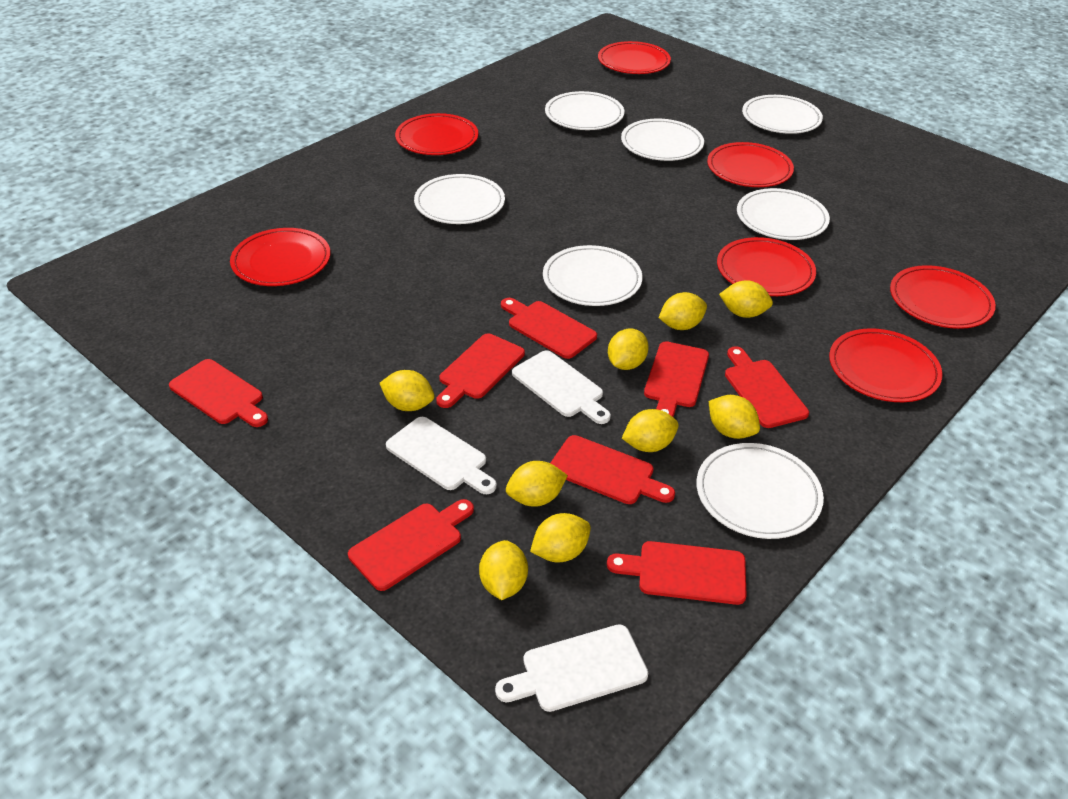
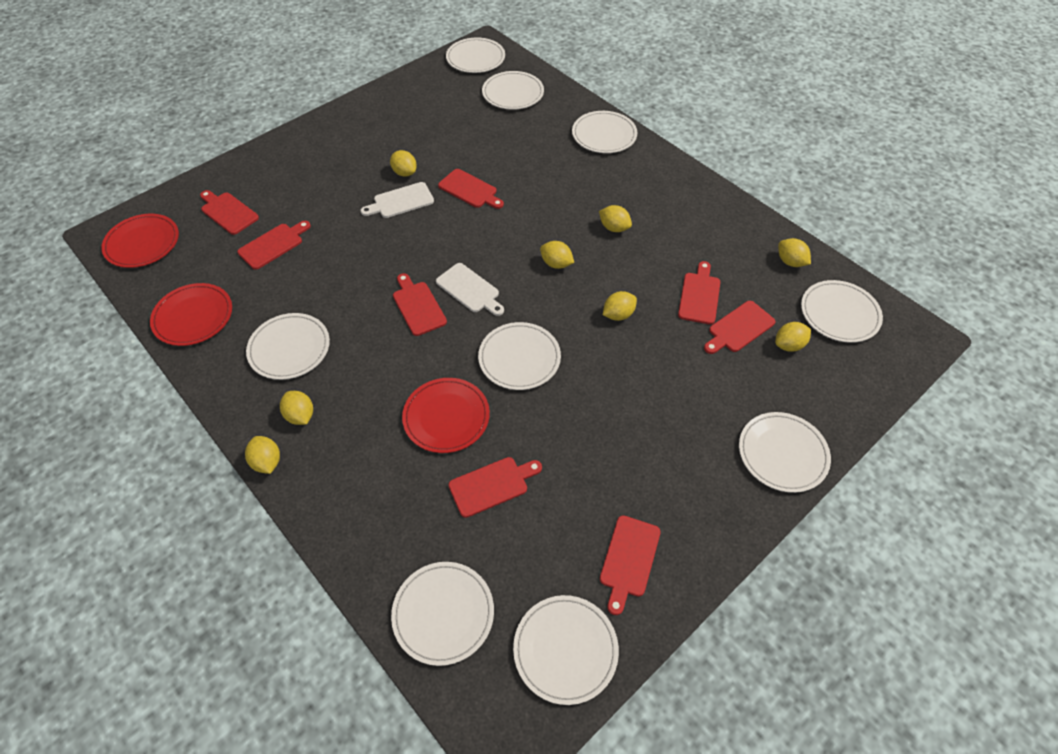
red plate: 7 -> 3
white cutting board: 3 -> 2
white plate: 7 -> 9
yellow lemon: 9 -> 8

